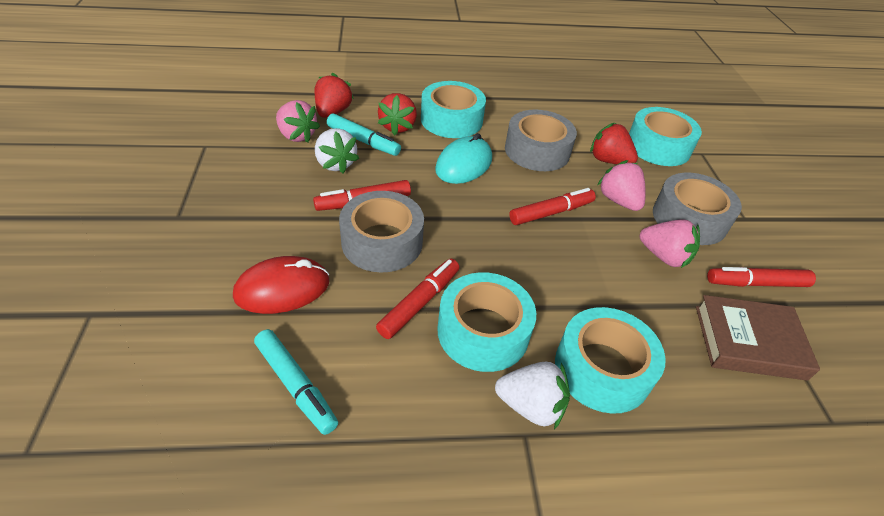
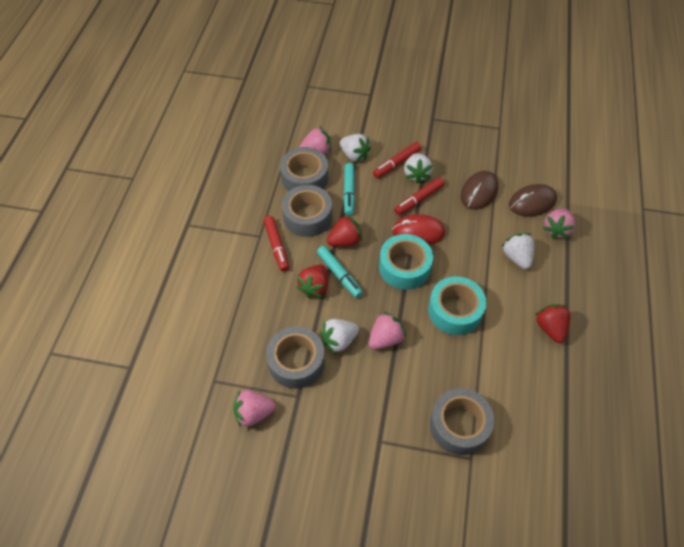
brown book: 1 -> 0
brown mouse: 0 -> 2
grey tape: 3 -> 4
pink strawberry: 3 -> 4
red marker: 4 -> 3
turquoise mouse: 1 -> 0
turquoise tape: 4 -> 2
white strawberry: 2 -> 4

